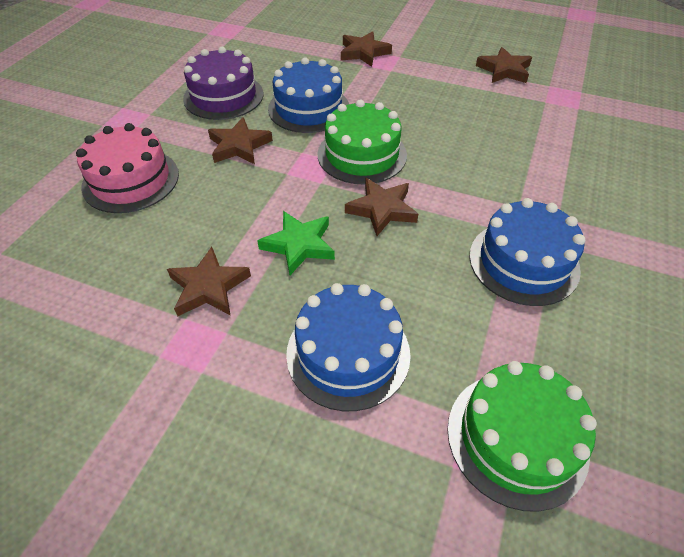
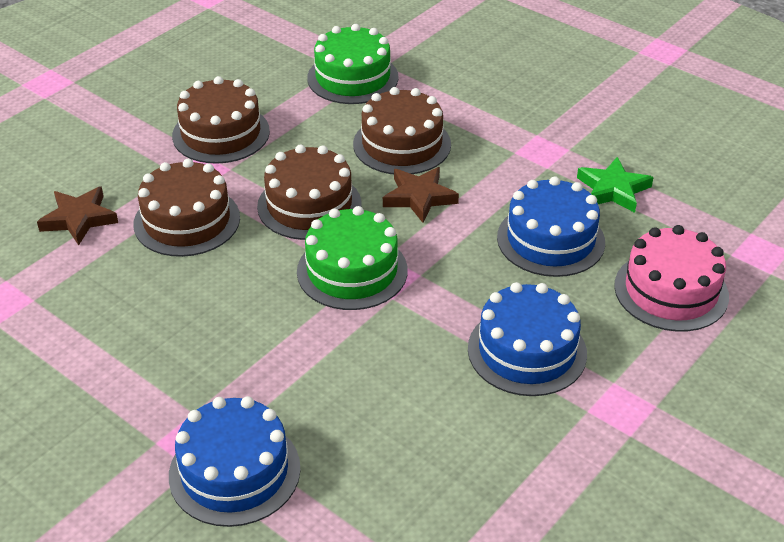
brown cake: 0 -> 4
brown star: 5 -> 2
purple cake: 1 -> 0

